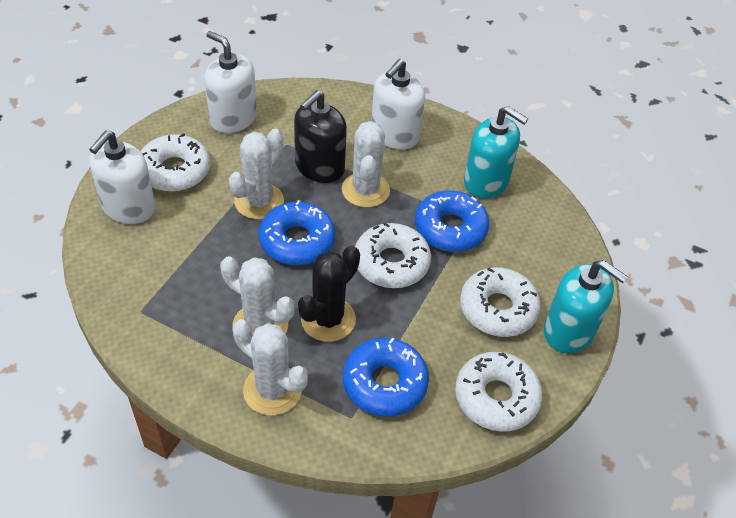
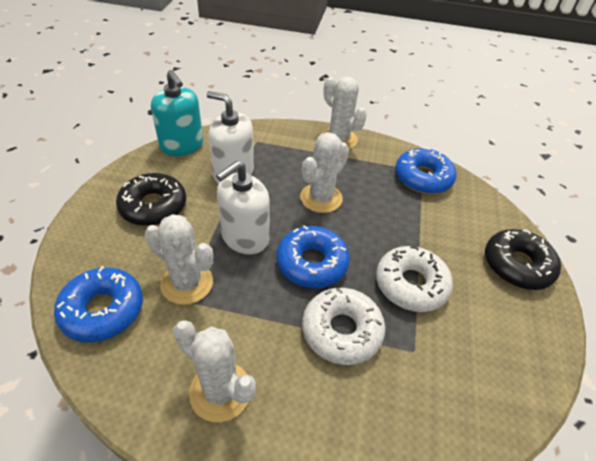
black cactus: 1 -> 0
black donut: 0 -> 2
black soap dispenser: 1 -> 0
turquoise soap dispenser: 2 -> 1
white donut: 4 -> 2
white soap dispenser: 3 -> 2

